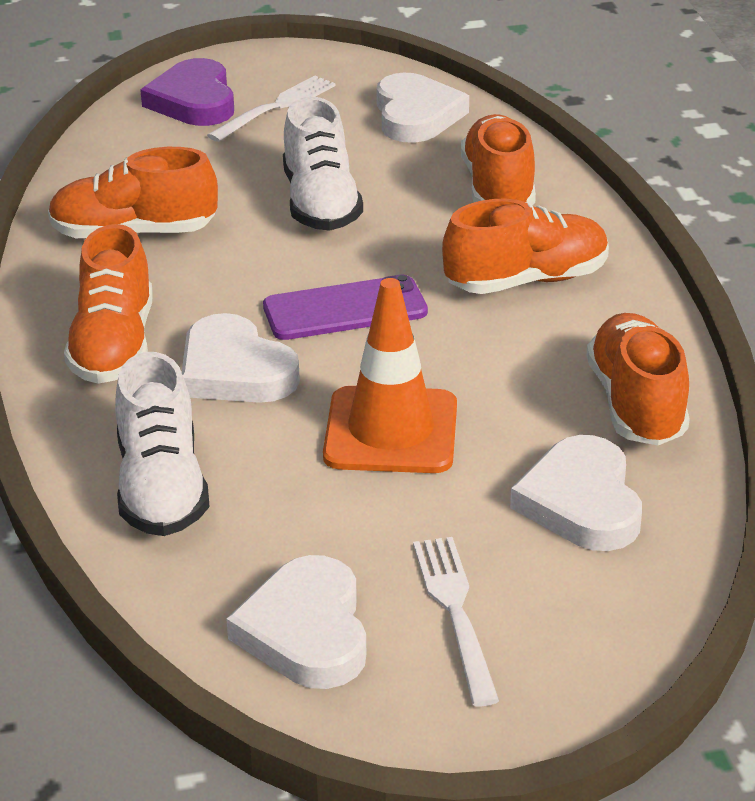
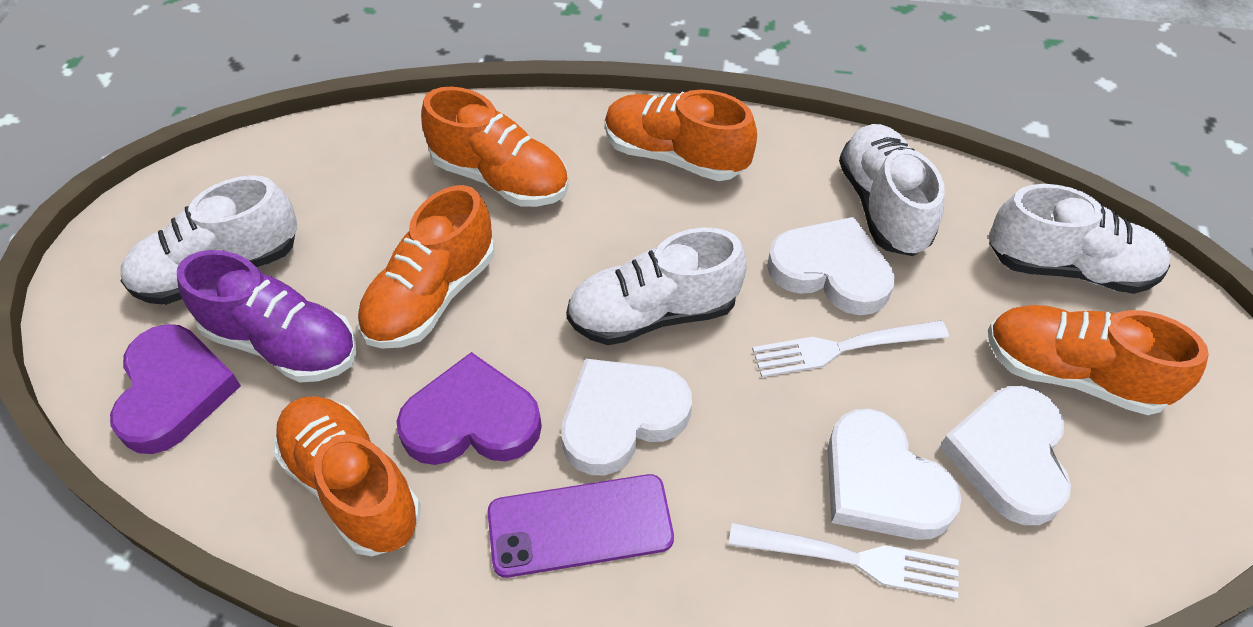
orange traffic cone: 1 -> 0
purple heart: 1 -> 2
purple shoe: 0 -> 1
white shoe: 2 -> 4

